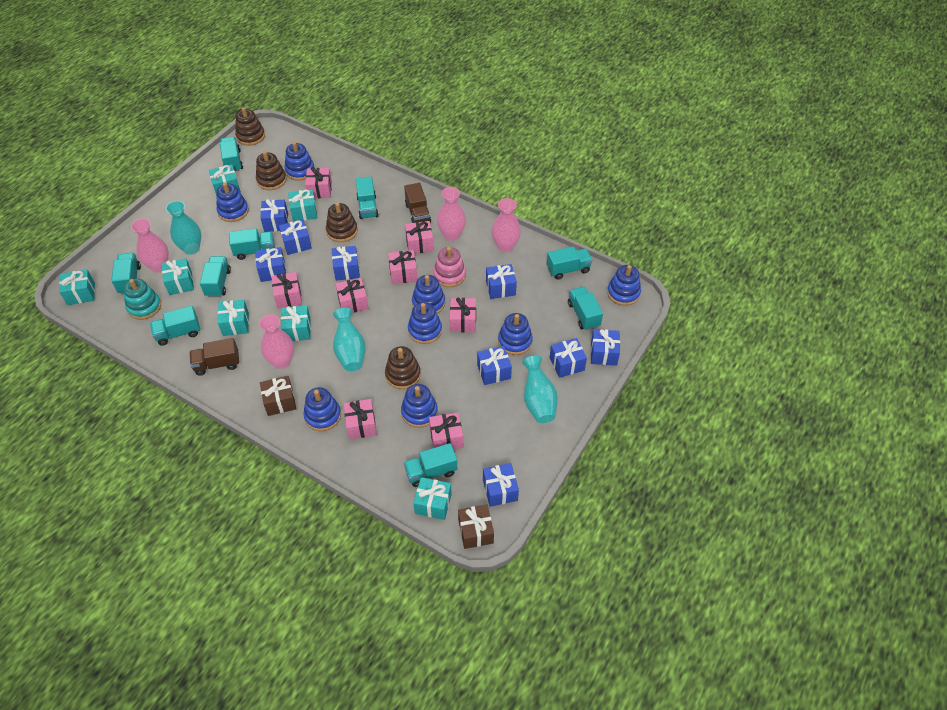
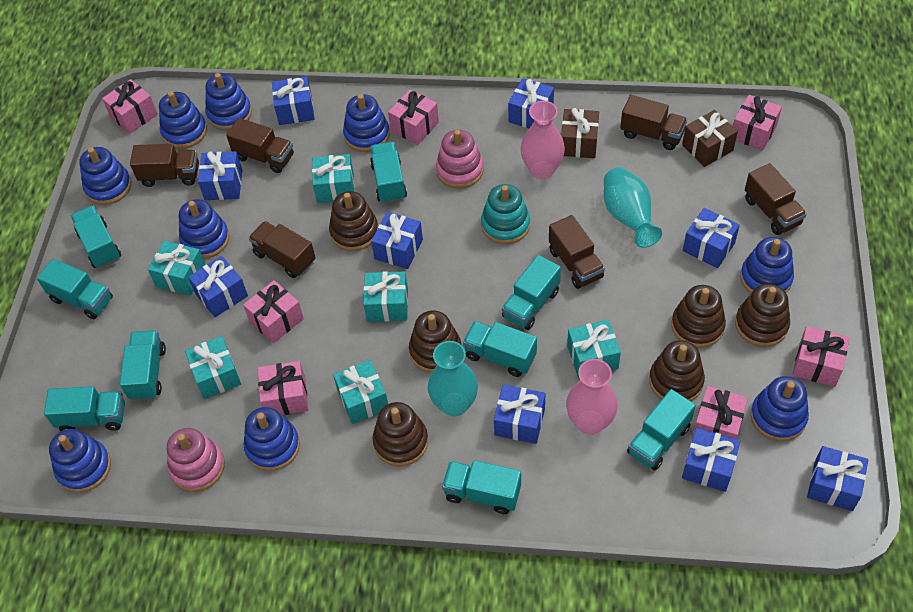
blue stacking toy: 8 -> 9
brown stacking toy: 4 -> 6
brown truck: 2 -> 6
pink gift: 8 -> 7
pink stacking toy: 1 -> 2
pink vase: 4 -> 2
turquoise gift: 7 -> 6
turquoise vase: 3 -> 2

